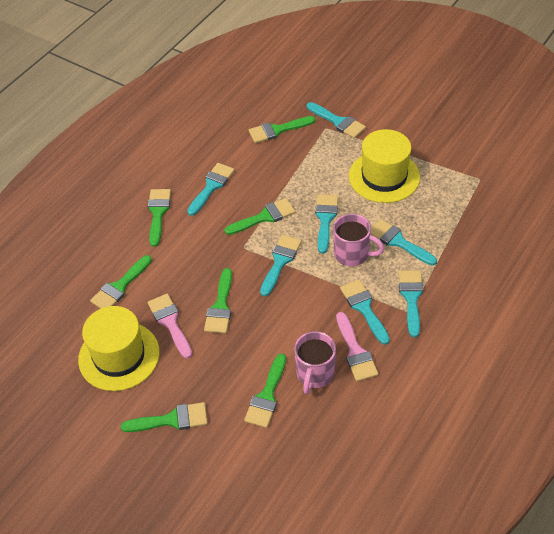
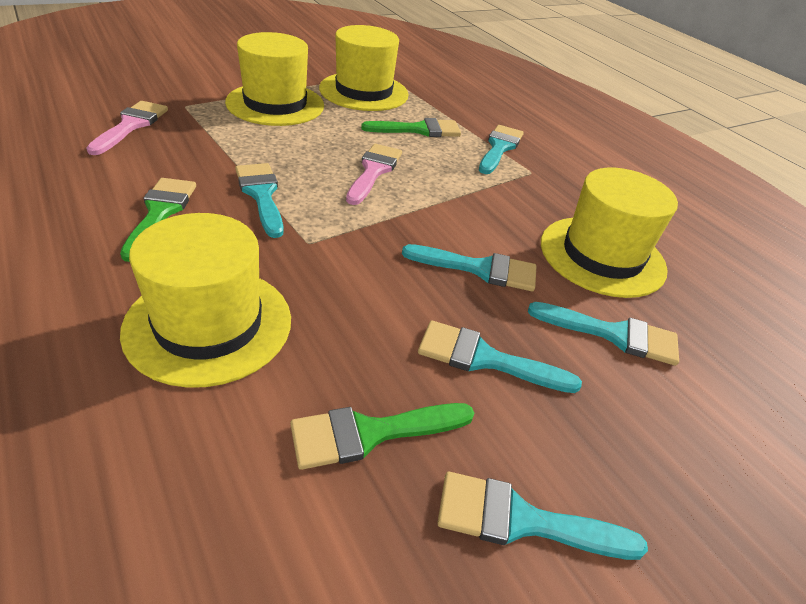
green brush: 7 -> 3
pink mug: 2 -> 0
turquoise brush: 7 -> 6
yellow hat: 2 -> 4

